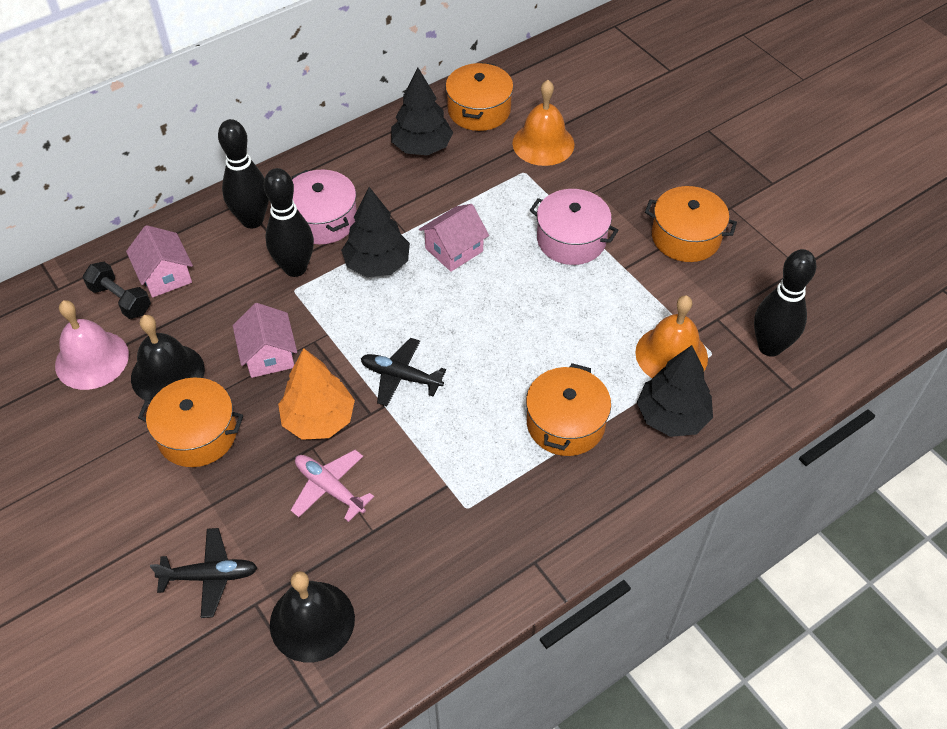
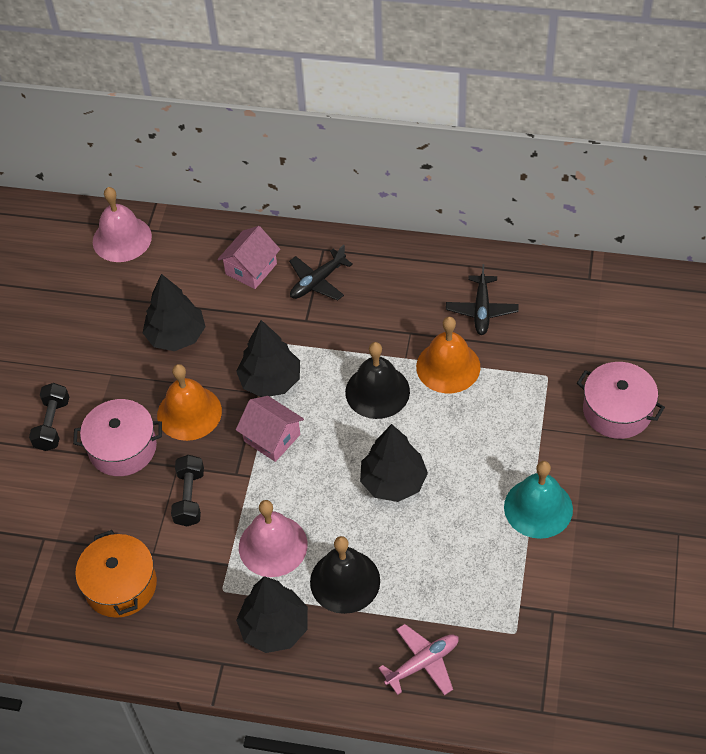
black bowling pin: 3 -> 0
black dumbbell: 1 -> 2
black tree: 3 -> 4
orange pot: 4 -> 1
orange tree: 1 -> 0
pink bell: 1 -> 2
pink house: 3 -> 2
turquoise bell: 0 -> 1

